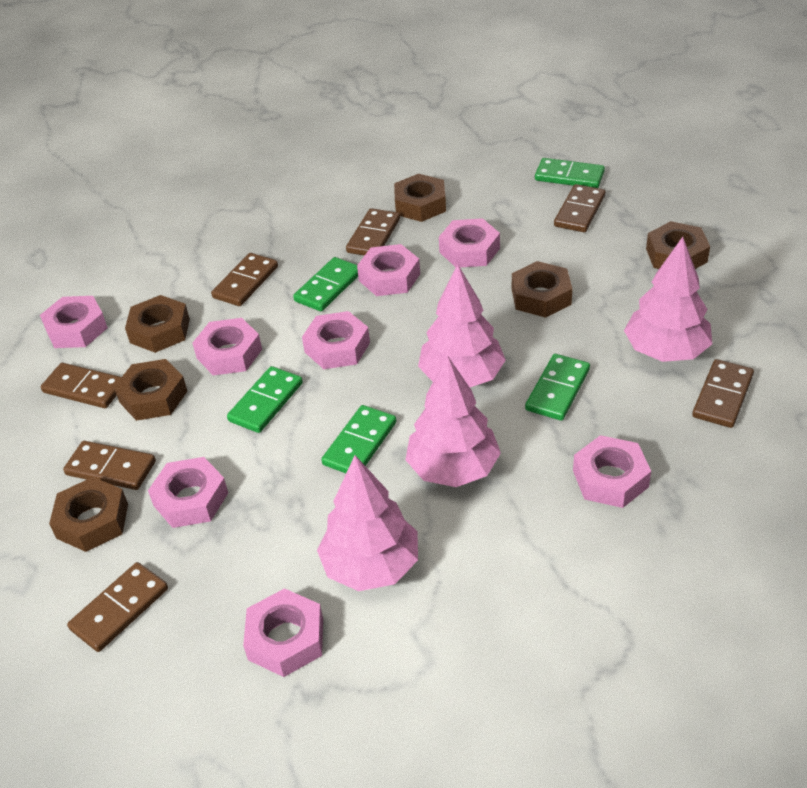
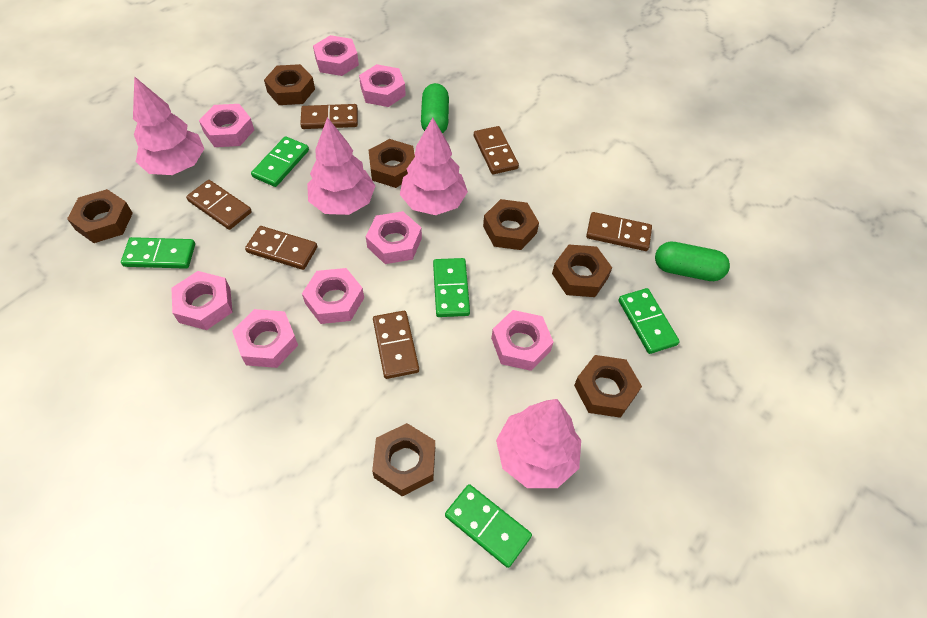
brown domino: 7 -> 6
brown nut: 6 -> 7
green capsule: 0 -> 2

